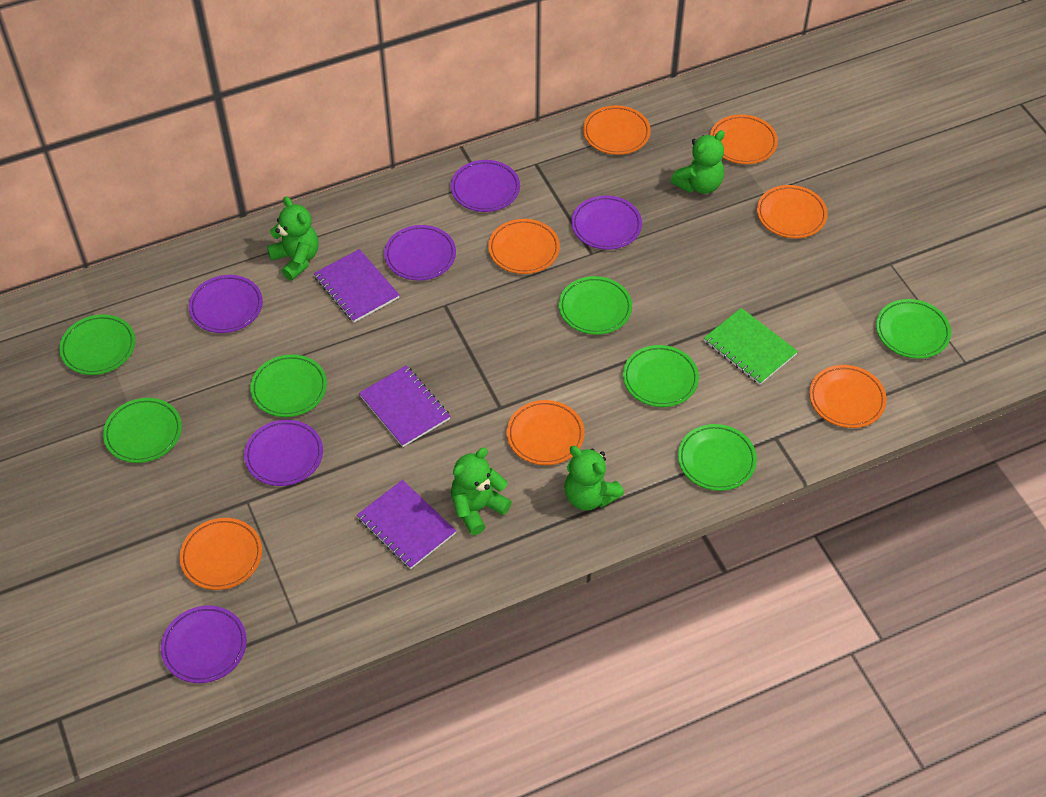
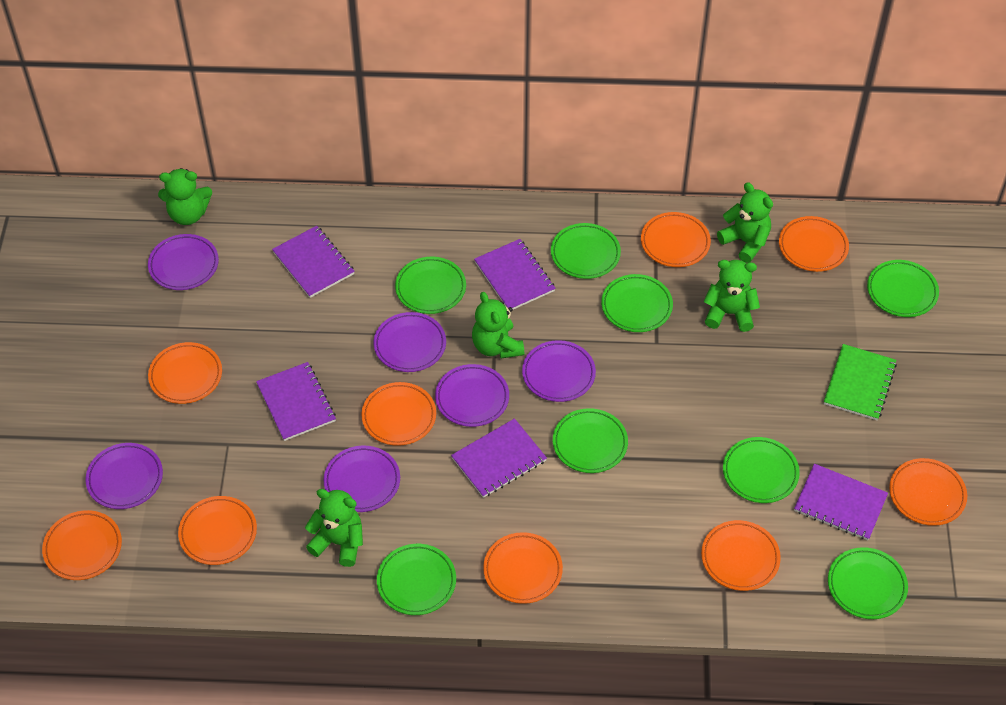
green plate: 7 -> 8
green teddy bear: 4 -> 5
orange plate: 7 -> 9
purple notebook: 3 -> 5

